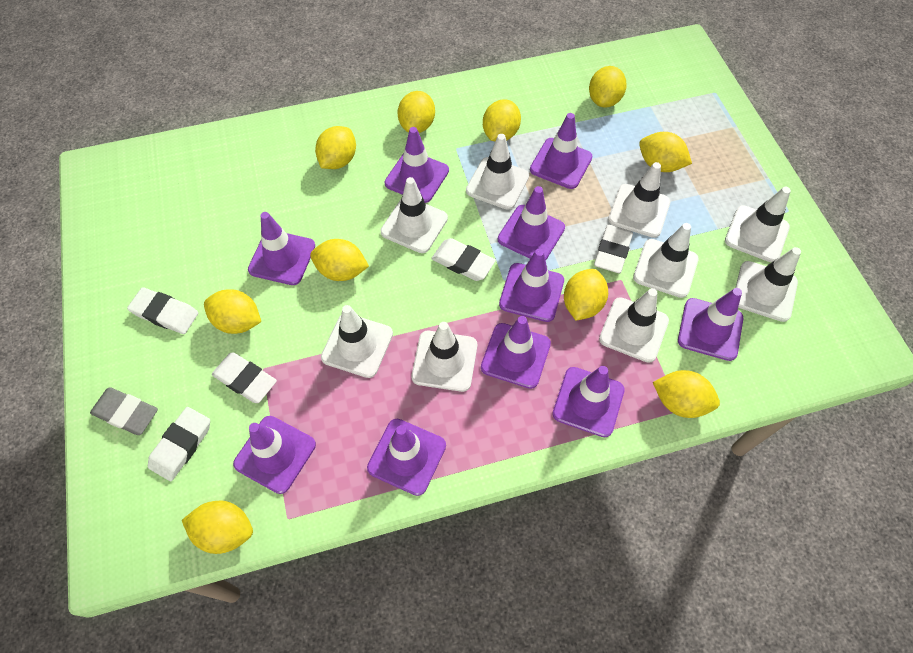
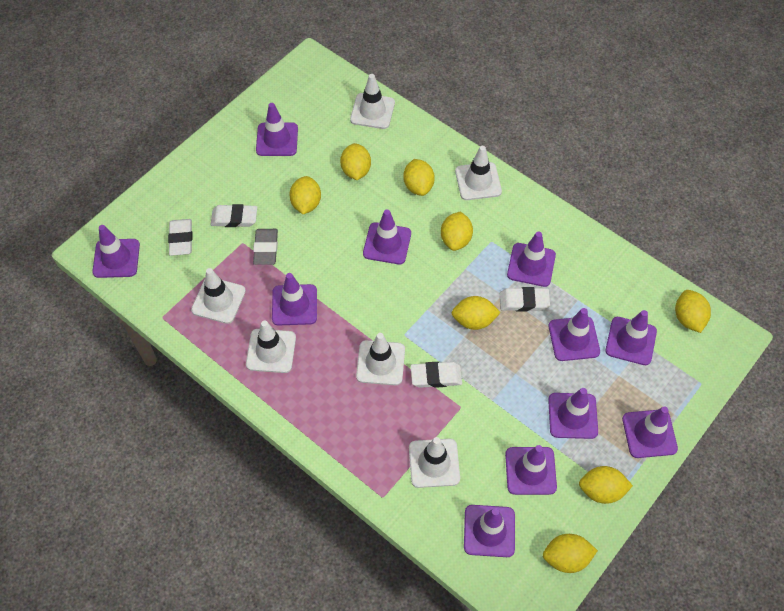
purple traffic cone: 10 -> 11
white eraser: 5 -> 4
white traffic cone: 9 -> 6
yellow lemon: 10 -> 8

